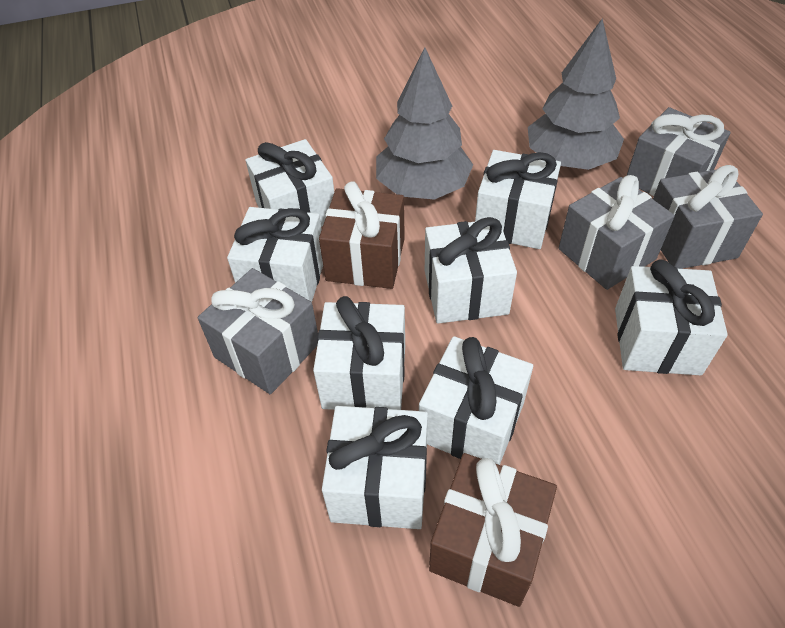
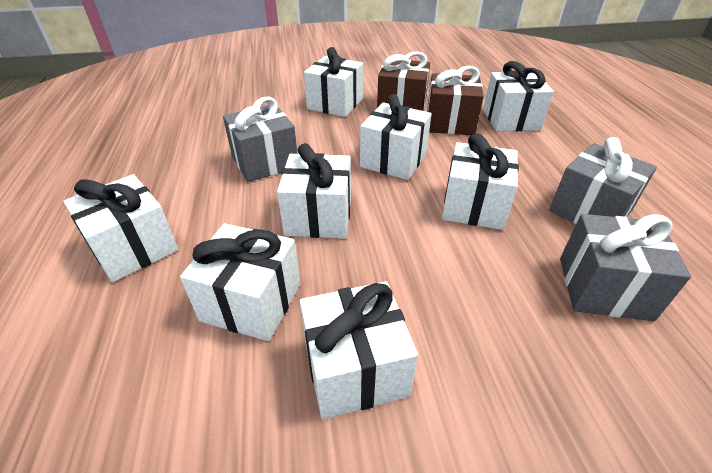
grey gift: 4 -> 3
grey tree: 2 -> 0

